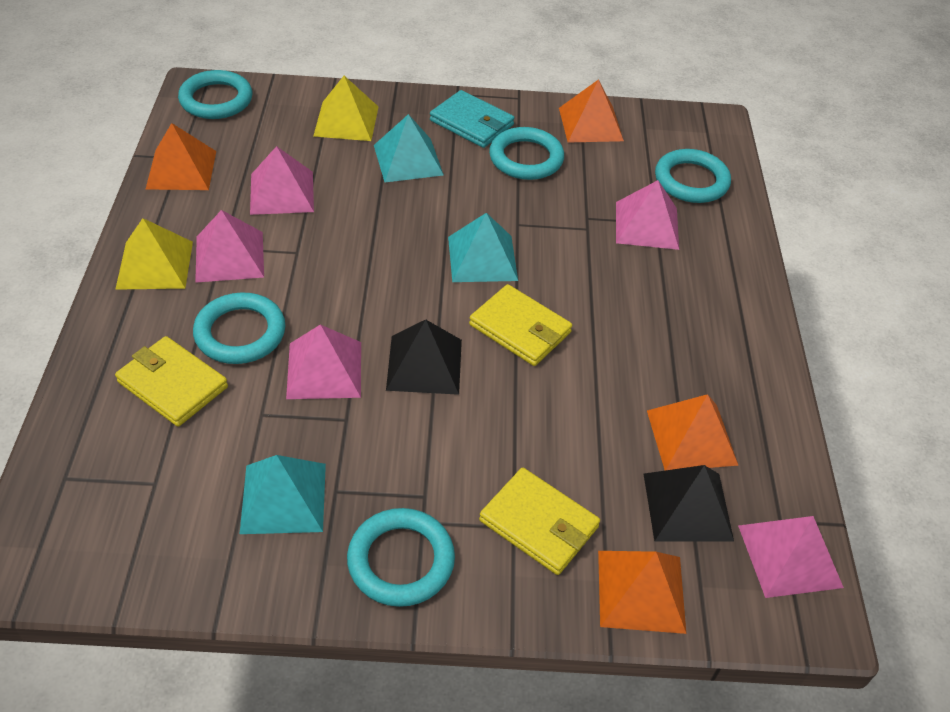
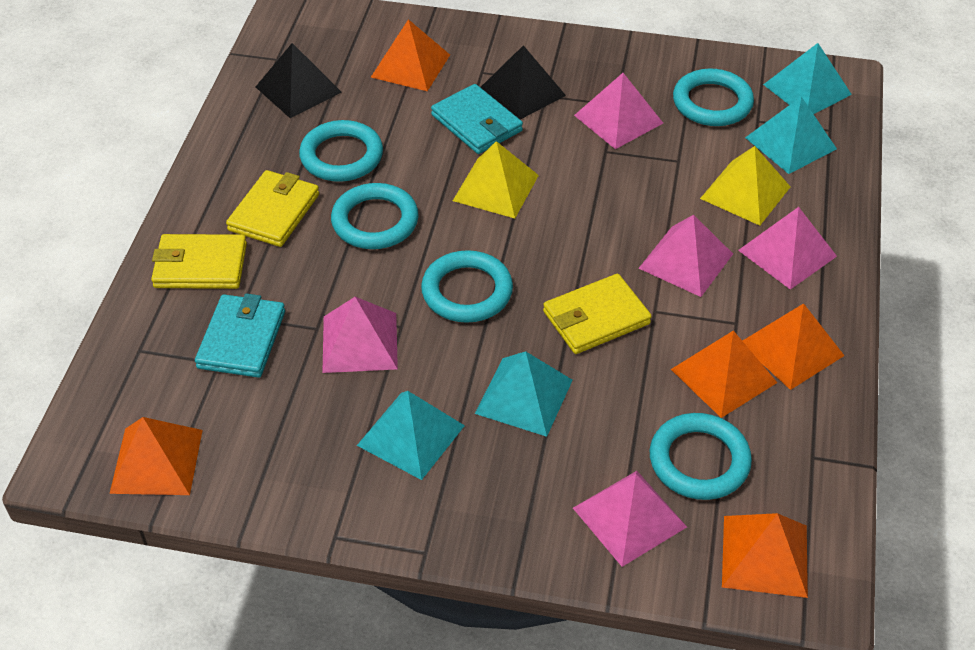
orange pyramid: 4 -> 5
turquoise pyramid: 3 -> 4
turquoise wallet: 1 -> 2

